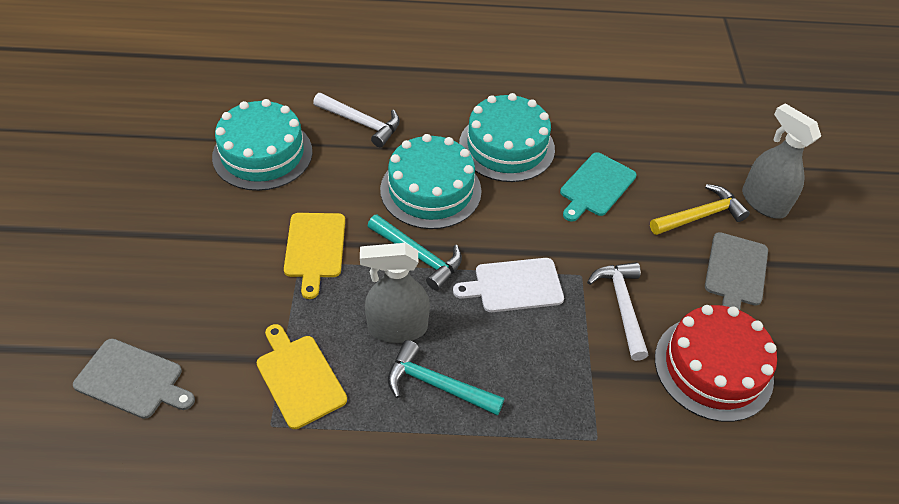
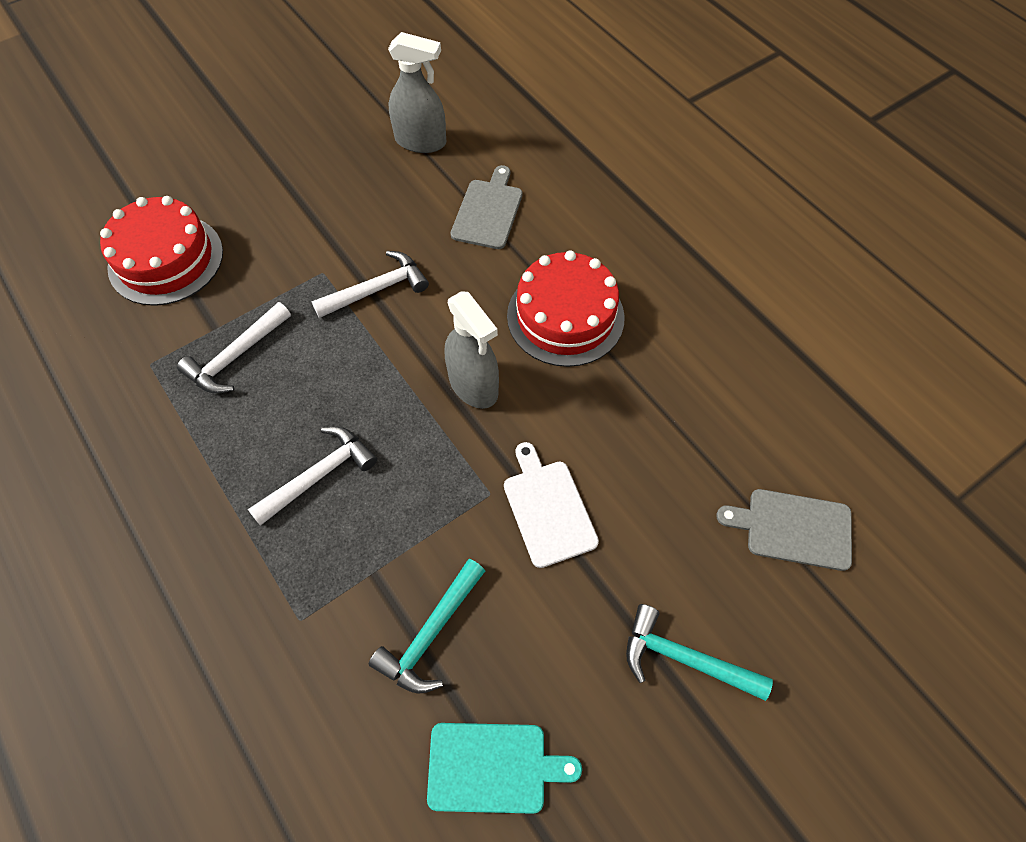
red cake: 1 -> 2
turquoise cake: 3 -> 0
white hammer: 2 -> 3
yellow cutting board: 2 -> 0
yellow hammer: 1 -> 0

